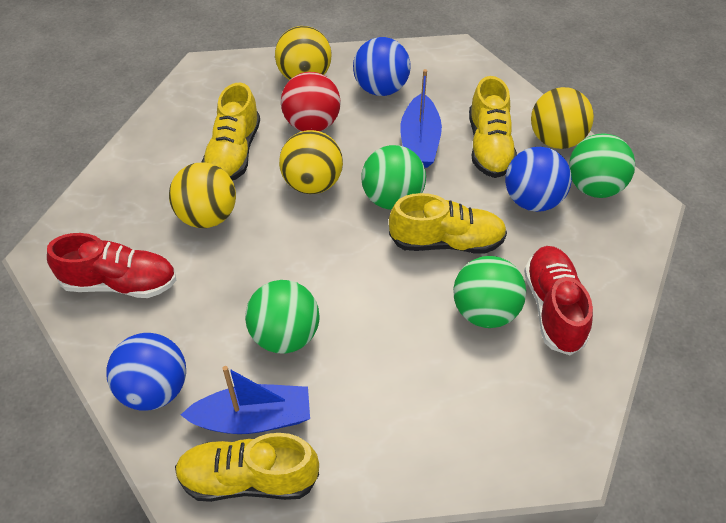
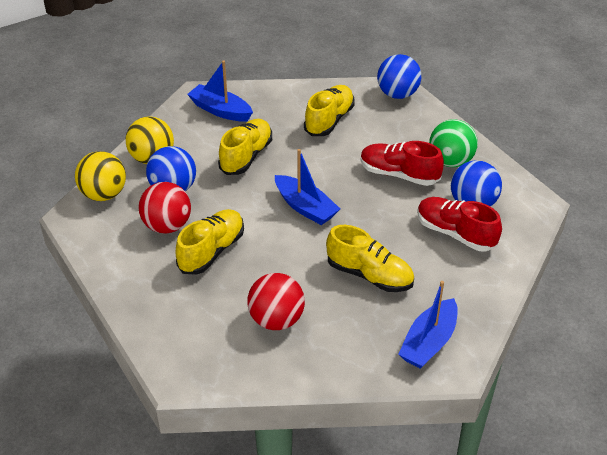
blue boat: 2 -> 3
green ball: 4 -> 1
red ball: 1 -> 2
yellow ball: 4 -> 2

